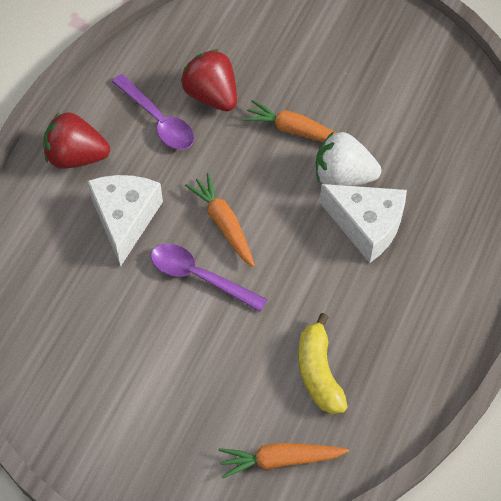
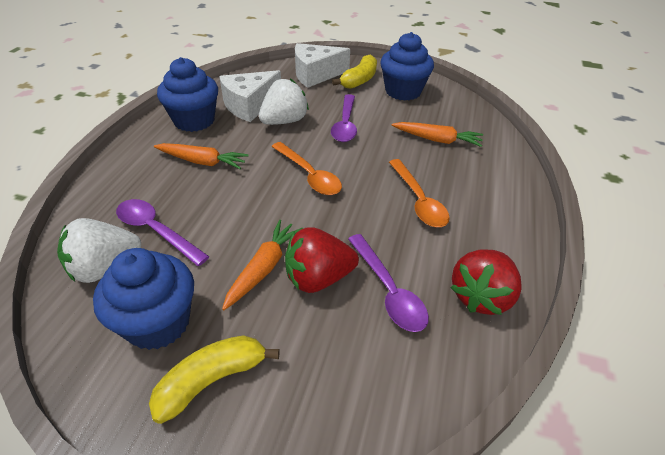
blue cupcake: 0 -> 3
orange spoon: 0 -> 2
purple spoon: 2 -> 3
white strawberry: 1 -> 2
yellow banana: 1 -> 2

